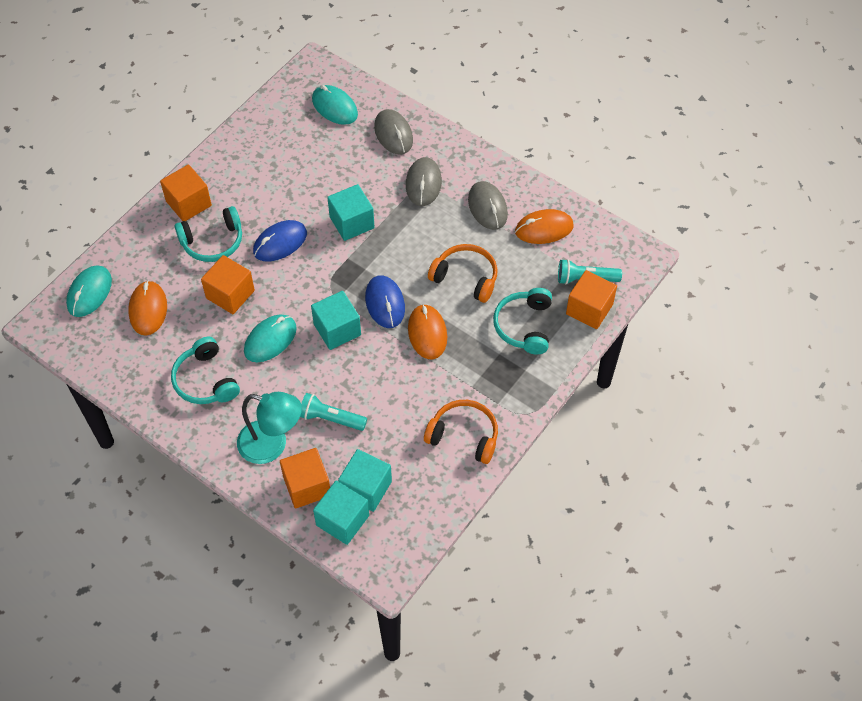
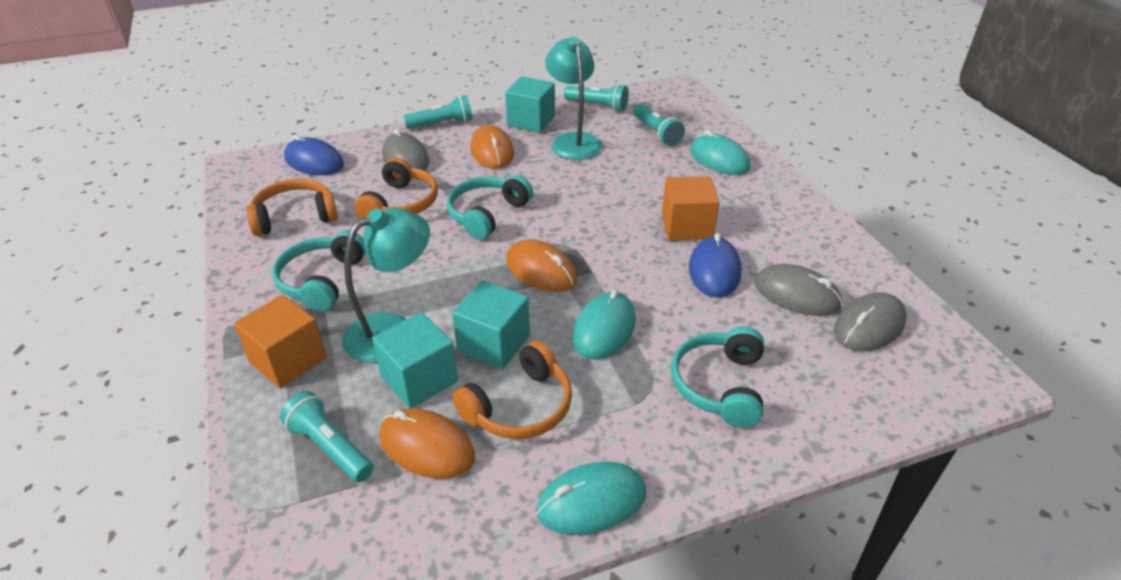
orange cube: 4 -> 2
orange headphones: 2 -> 3
turquoise cube: 4 -> 3
turquoise flashlight: 2 -> 4
turquoise lamp: 1 -> 2

